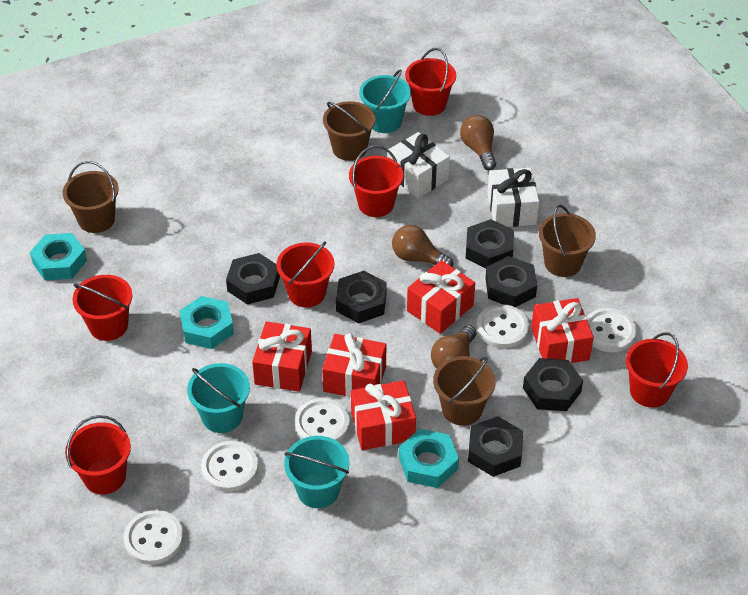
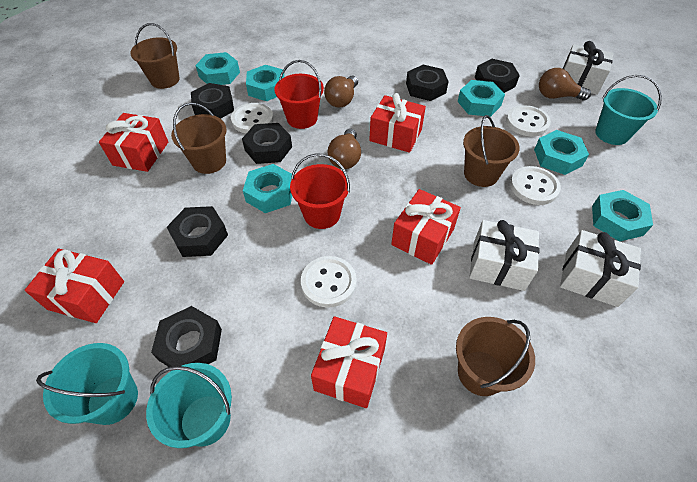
red bucket: 6 -> 2
turquoise nut: 3 -> 6
white button: 5 -> 4
white gift: 2 -> 3

